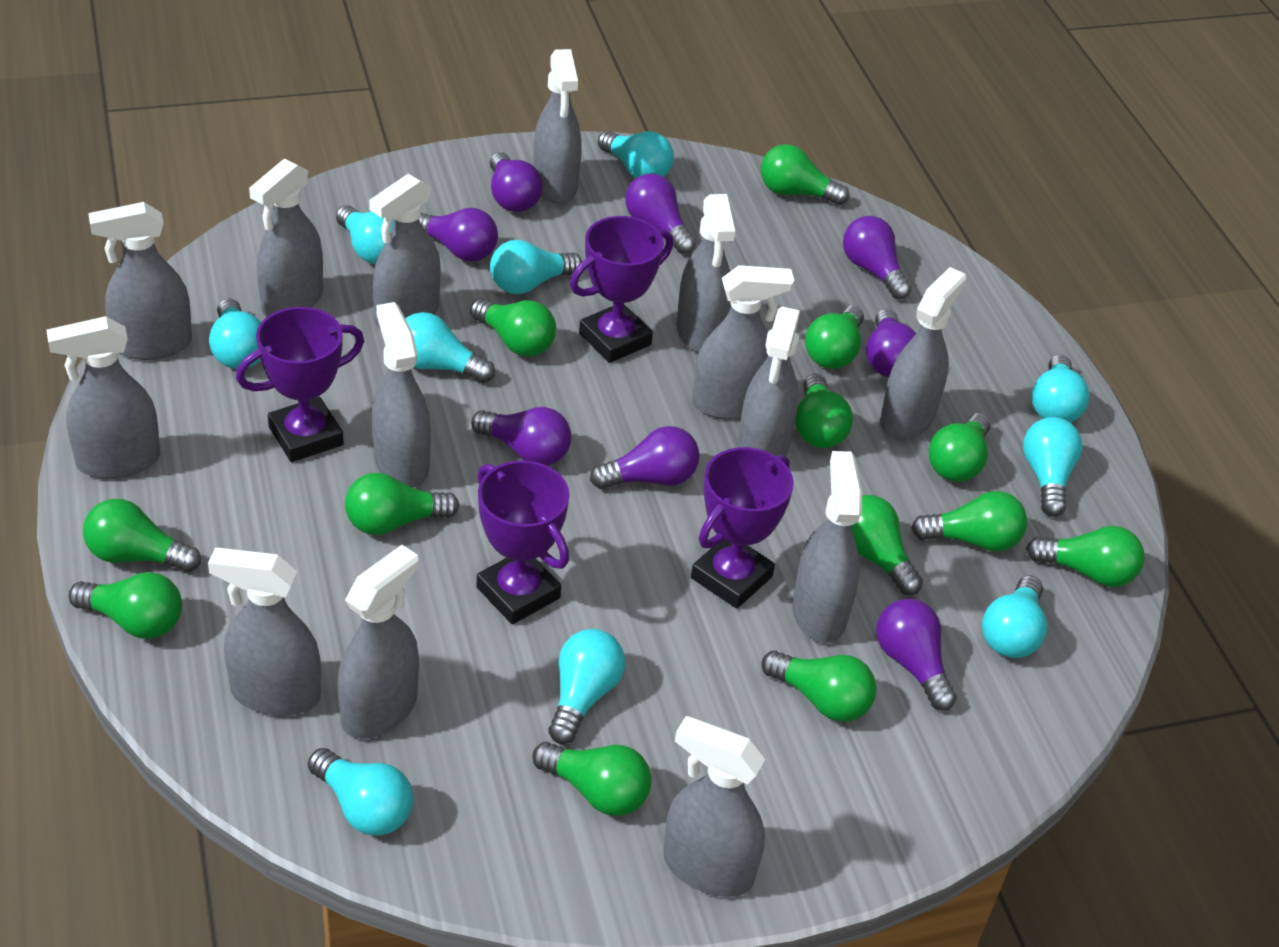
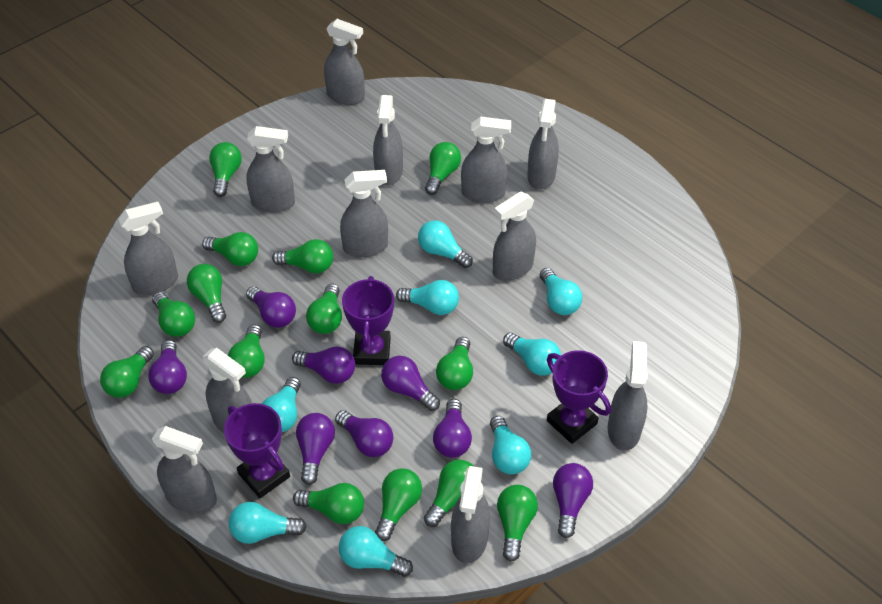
green light bulb: 13 -> 14
grey spray bottle: 14 -> 12
purple trophy: 4 -> 3
turquoise light bulb: 10 -> 8

